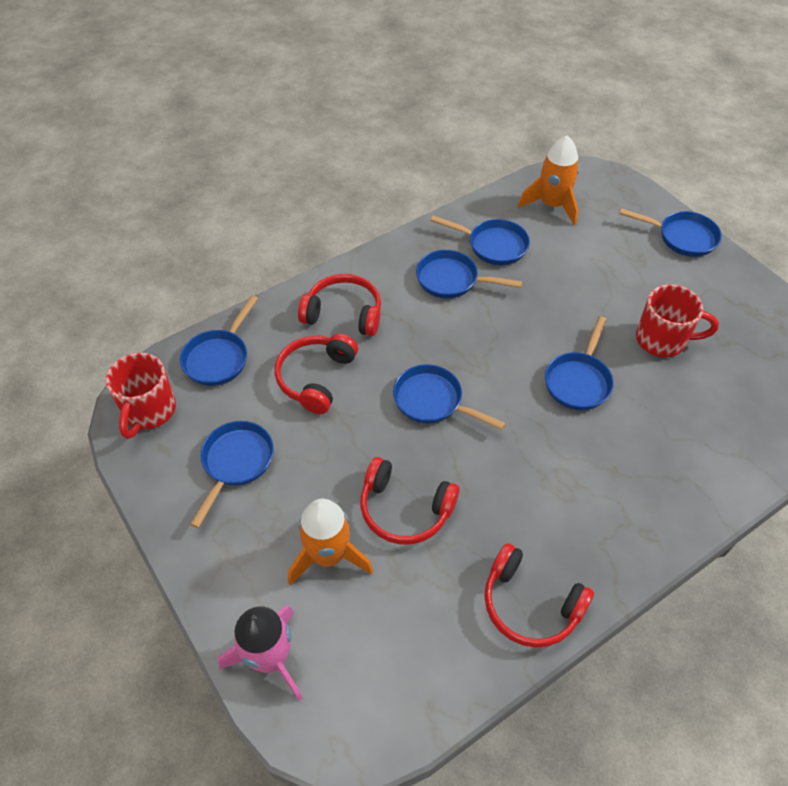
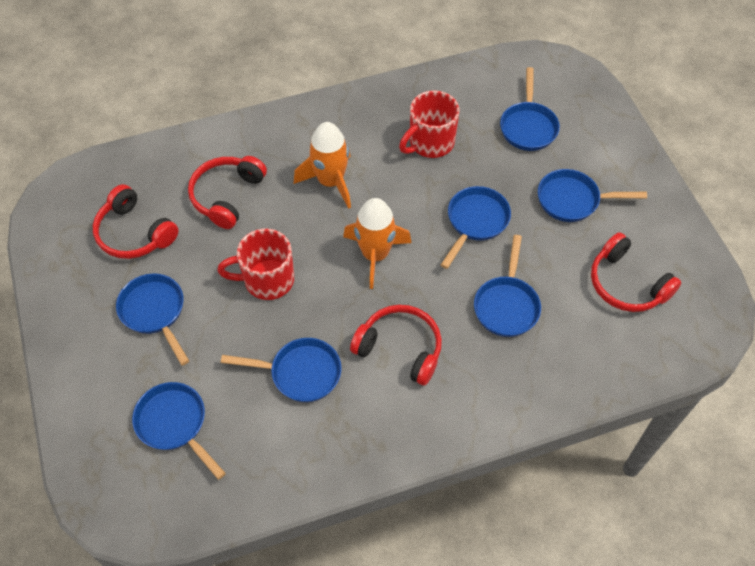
pink rocket: 1 -> 0

